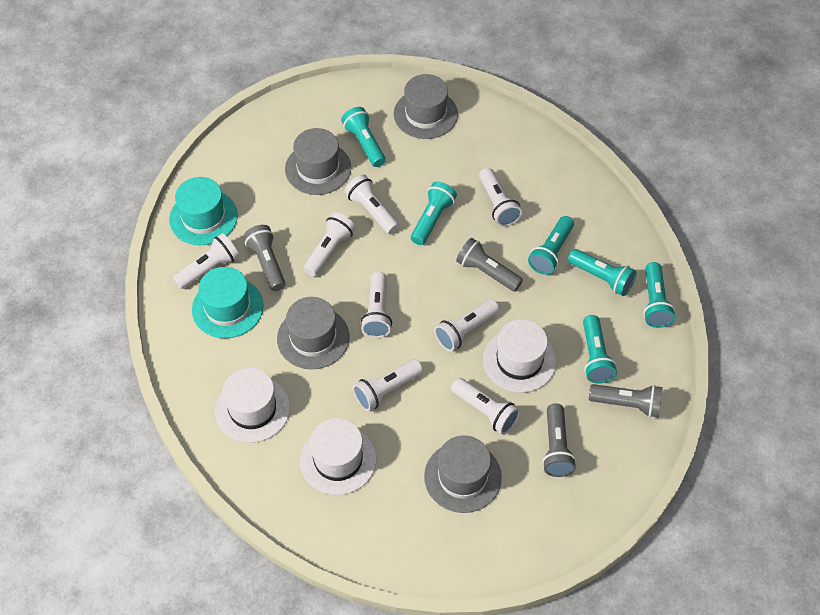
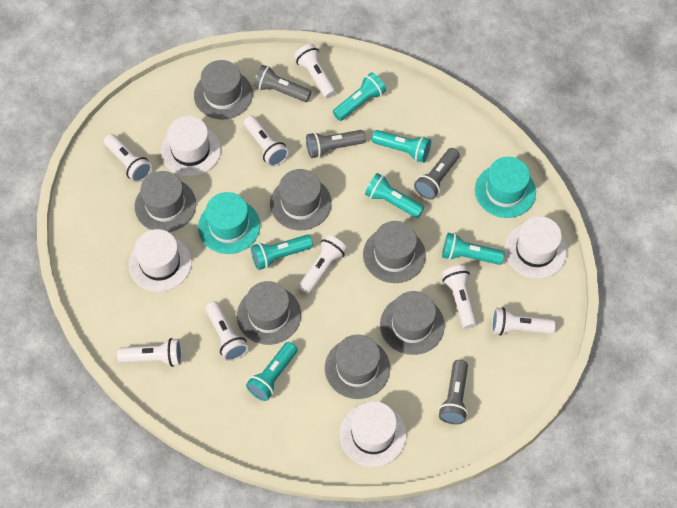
grey hat: 4 -> 7
white hat: 3 -> 4

